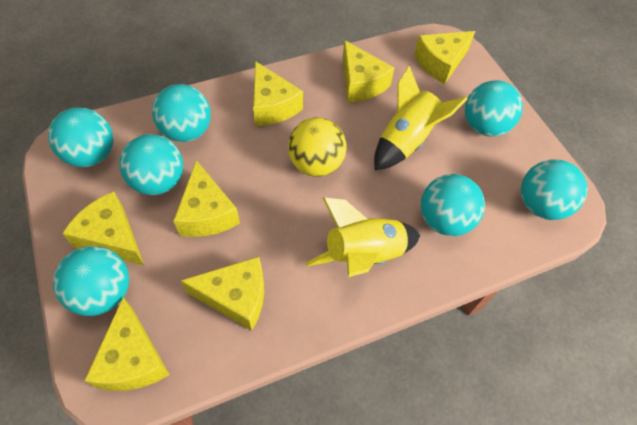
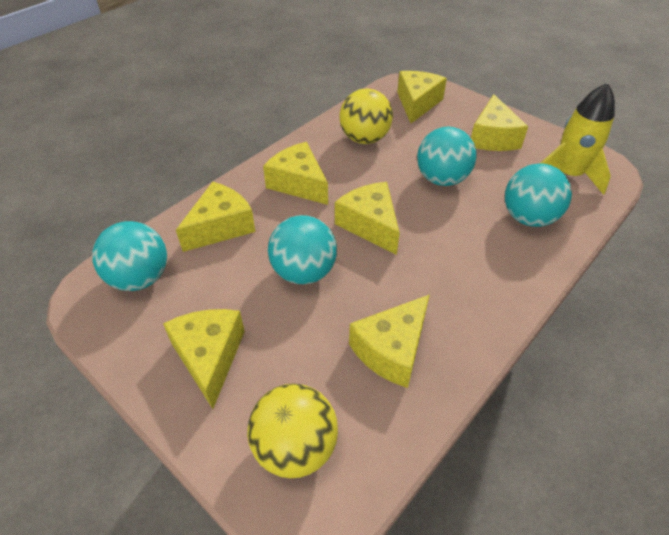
turquoise ball: 7 -> 4
yellow ball: 1 -> 2
yellow rocket: 2 -> 1

